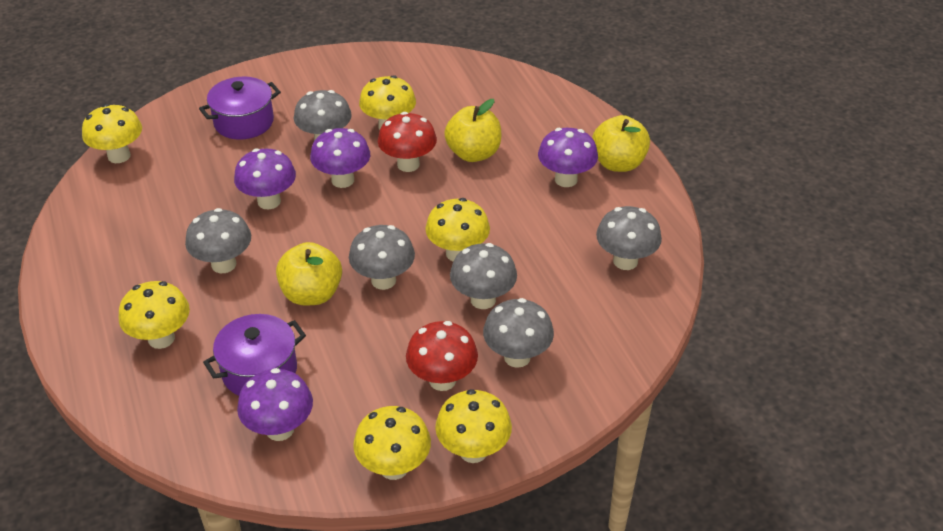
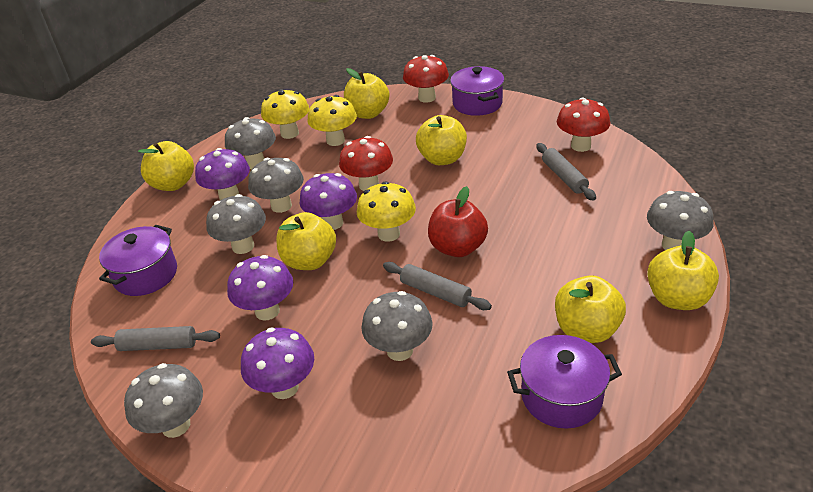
grey rolling pin: 0 -> 3
purple pot: 2 -> 3
red apple: 0 -> 1
red mushroom: 2 -> 3
yellow apple: 3 -> 6
yellow mushroom: 6 -> 3

